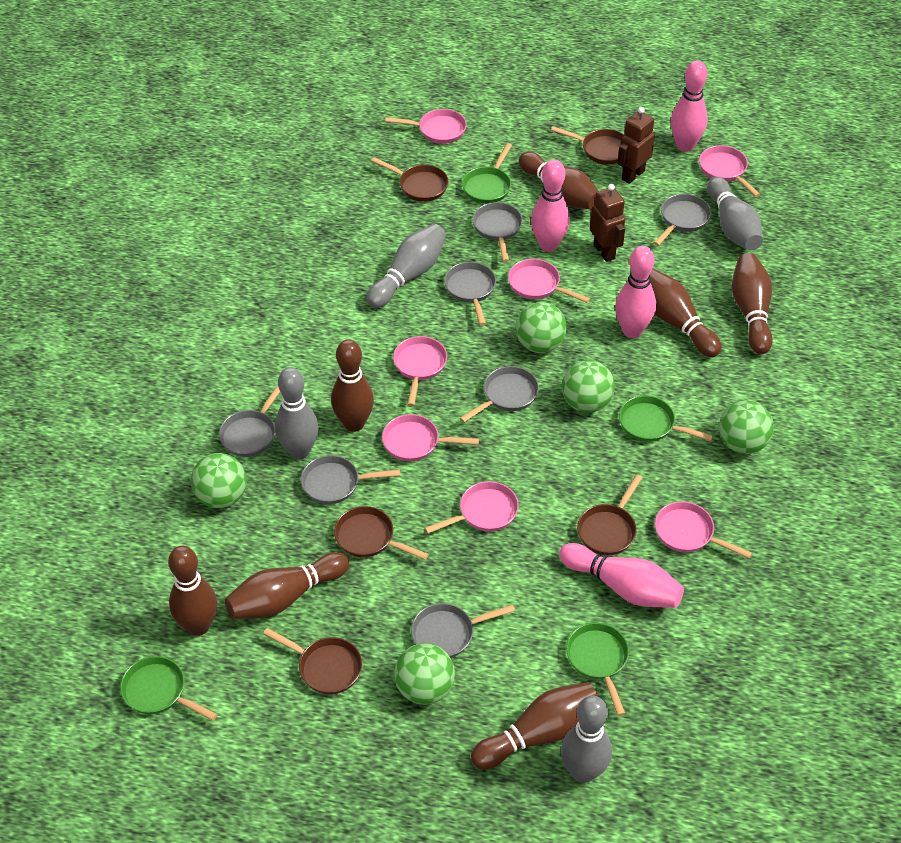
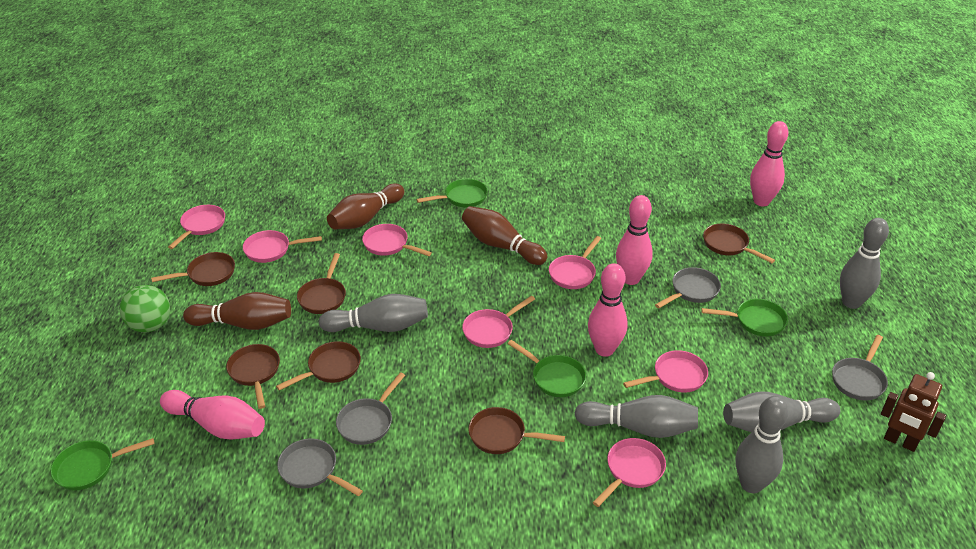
brown bowling pin: 7 -> 3
brown pan: 5 -> 6
brown robot: 2 -> 1
green ball: 5 -> 1
grey bowling pin: 4 -> 5
grey pan: 7 -> 4

